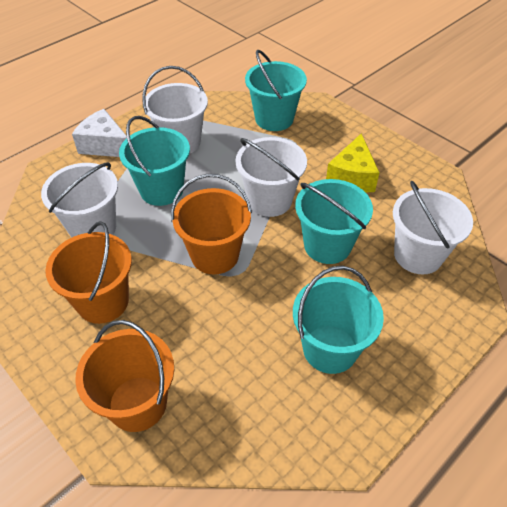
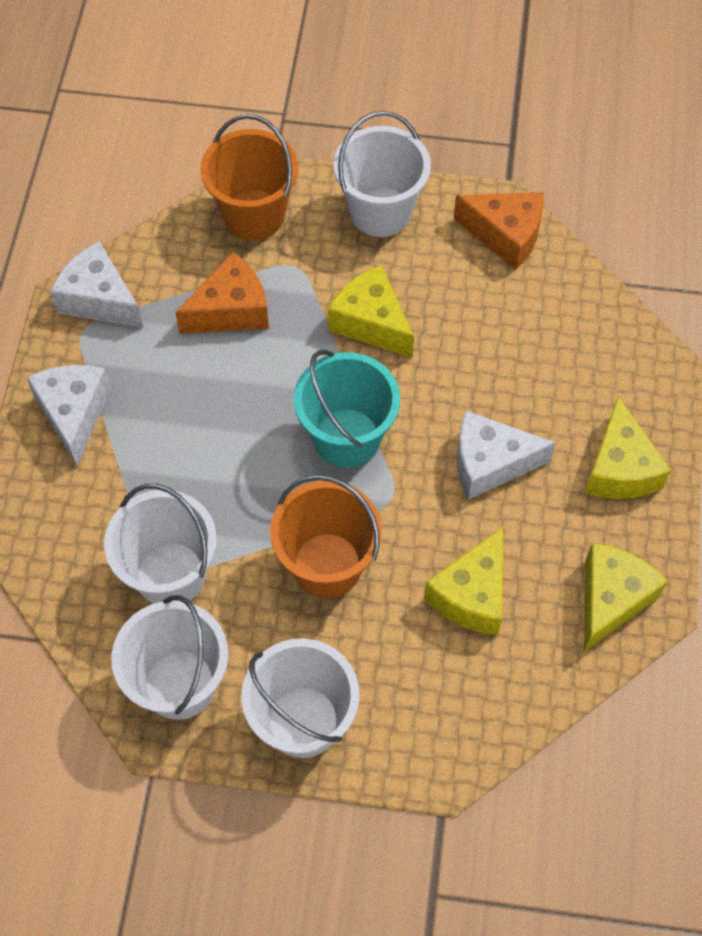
orange bucket: 3 -> 2
orange cheese: 0 -> 2
turquoise bucket: 4 -> 1
white cheese: 1 -> 3
yellow cheese: 1 -> 4

